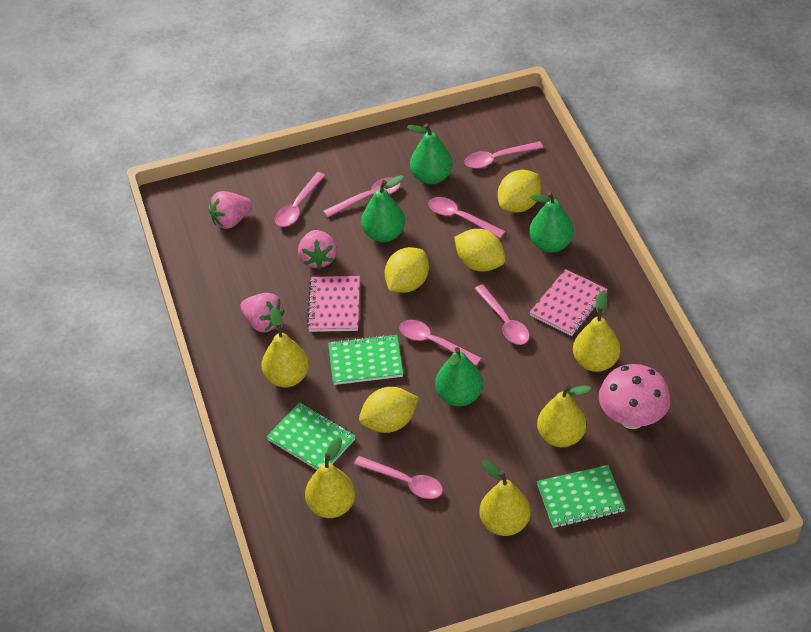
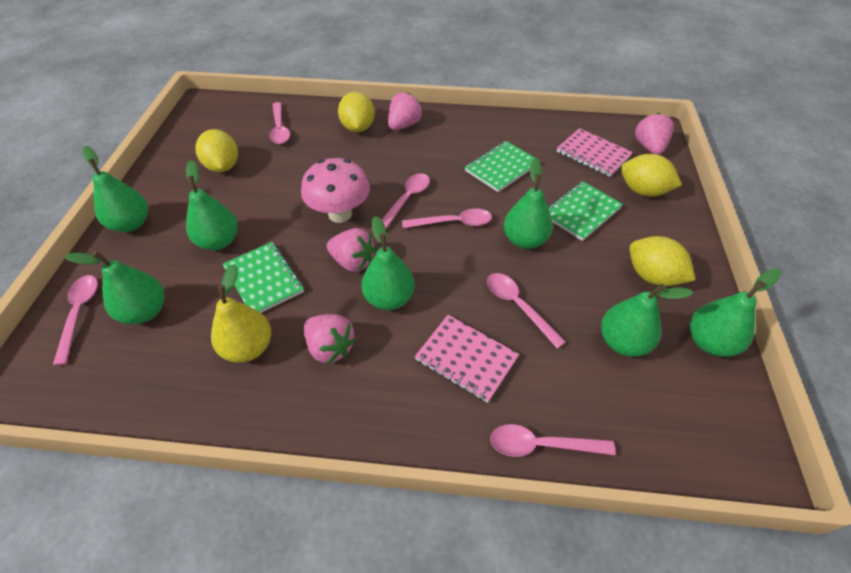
green pear: 4 -> 7
pink spoon: 7 -> 6
pink strawberry: 3 -> 4
yellow pear: 5 -> 1

